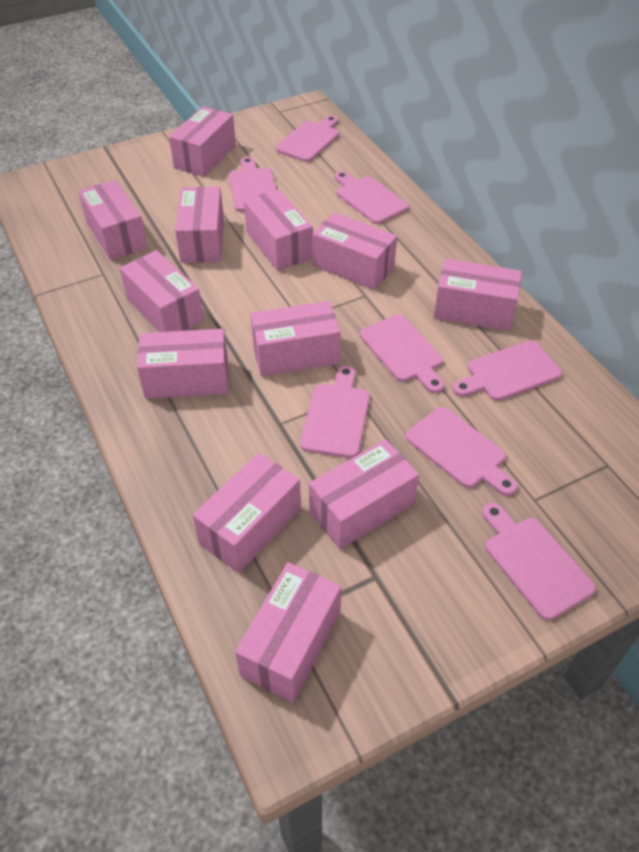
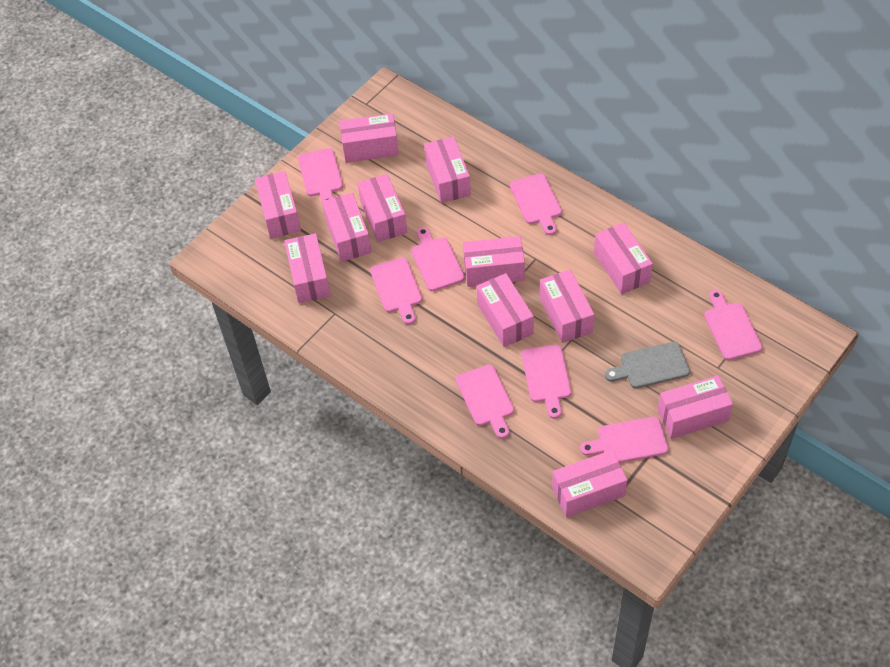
grey cutting board: 0 -> 1

